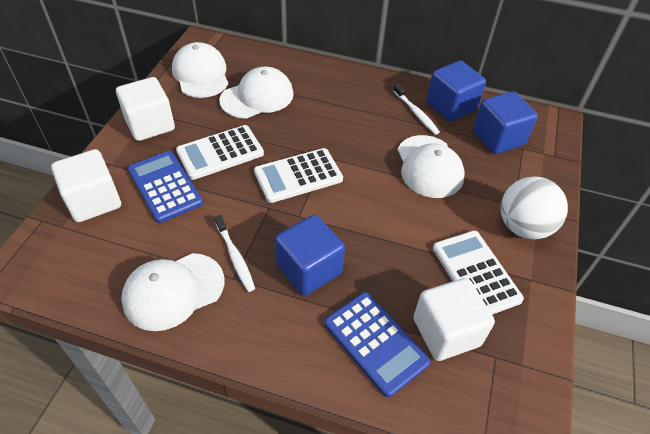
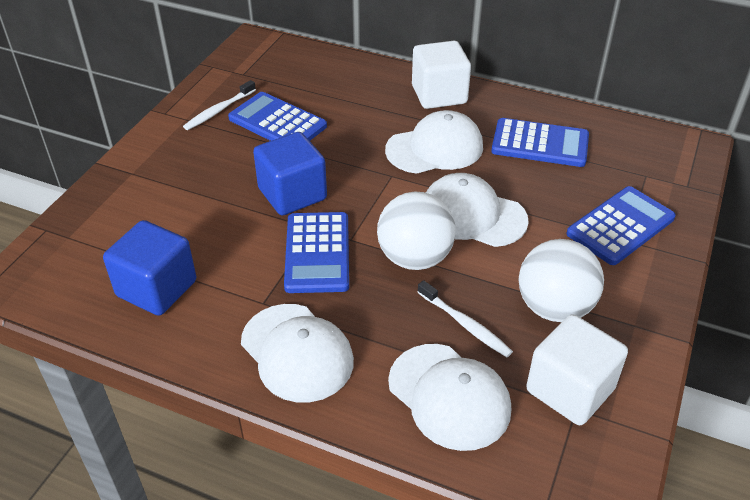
blue calculator: 2 -> 4
blue cube: 3 -> 2
white ball: 1 -> 2
white calculator: 3 -> 0
white cube: 3 -> 2

